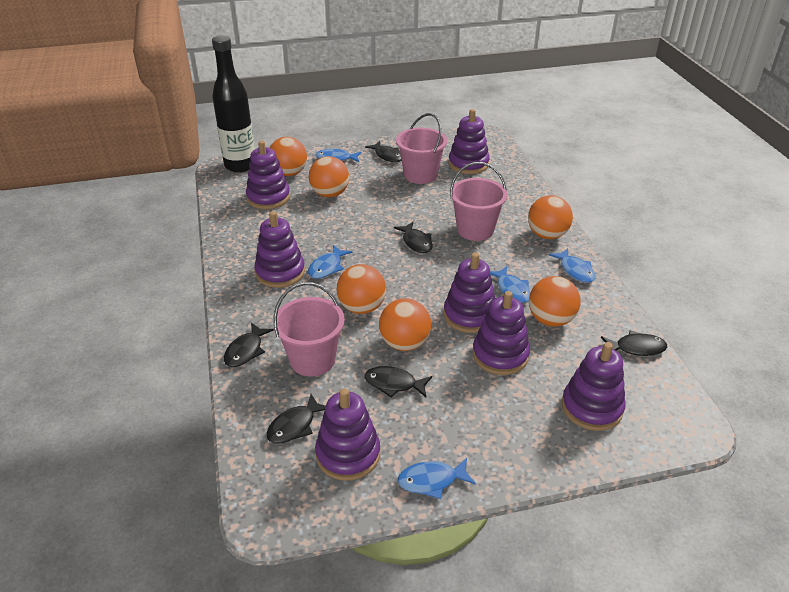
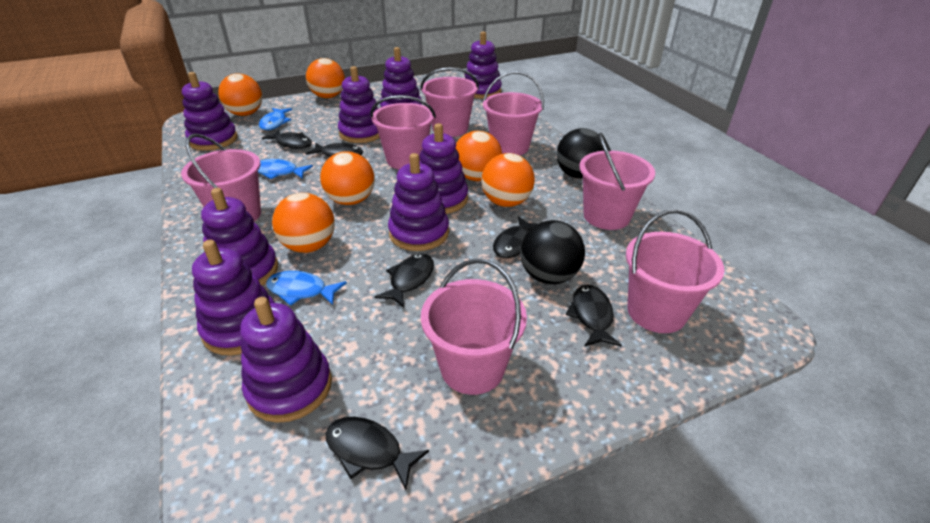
black ball: 0 -> 2
black bottle: 1 -> 0
blue fish: 5 -> 3
pink bucket: 3 -> 7
purple stacking toy: 7 -> 9

